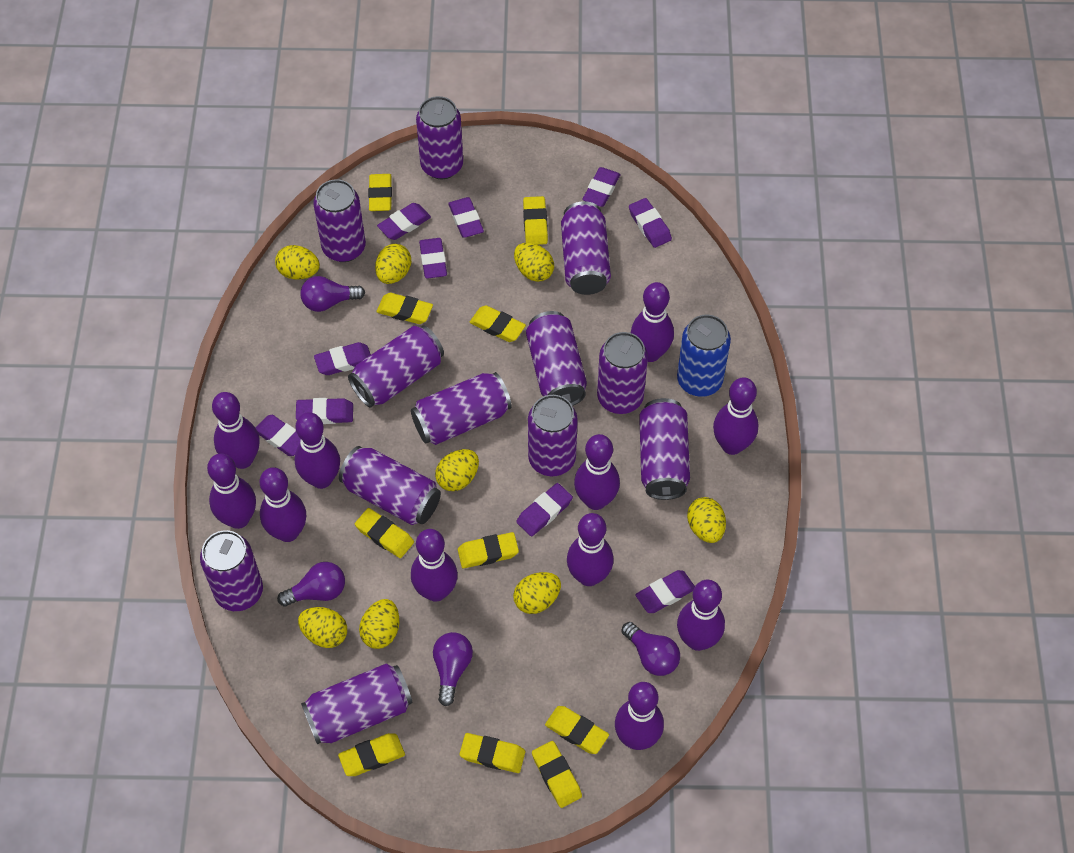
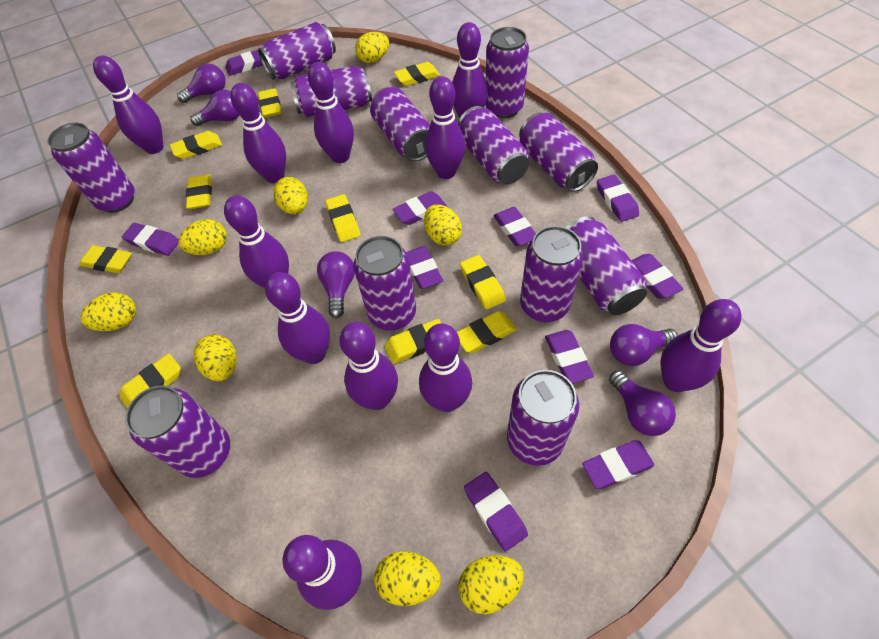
blue can: 1 -> 0
purple light bulb: 4 -> 5

